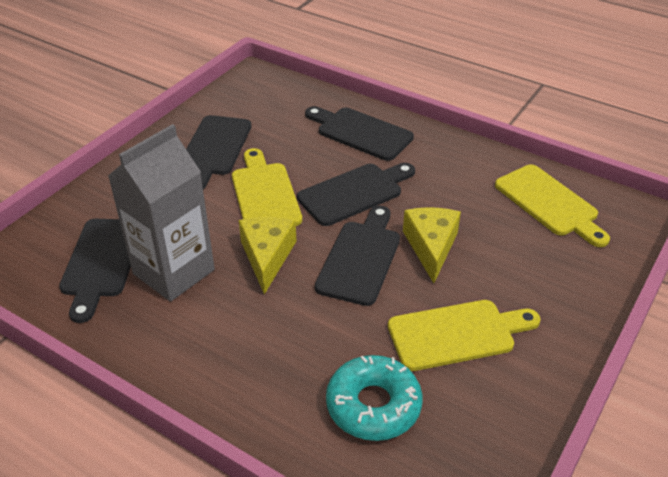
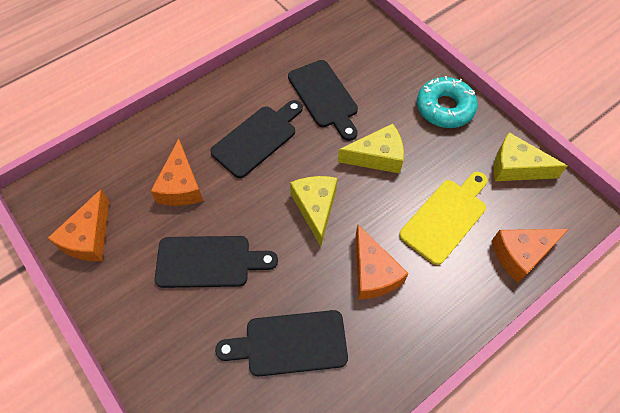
black cutting board: 5 -> 4
grey carton: 1 -> 0
orange cheese: 0 -> 4
yellow cheese: 2 -> 3
yellow cutting board: 3 -> 1

